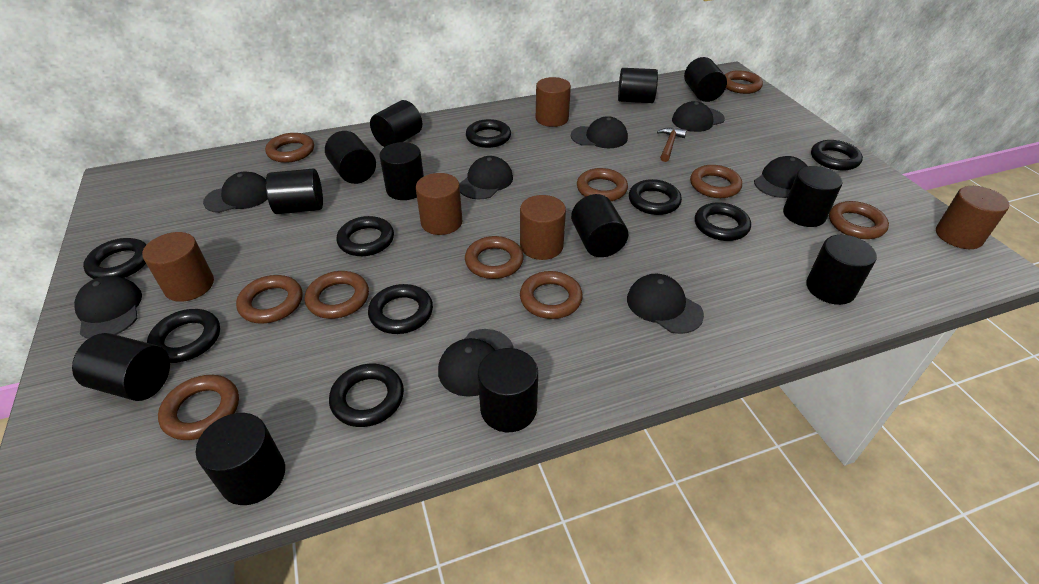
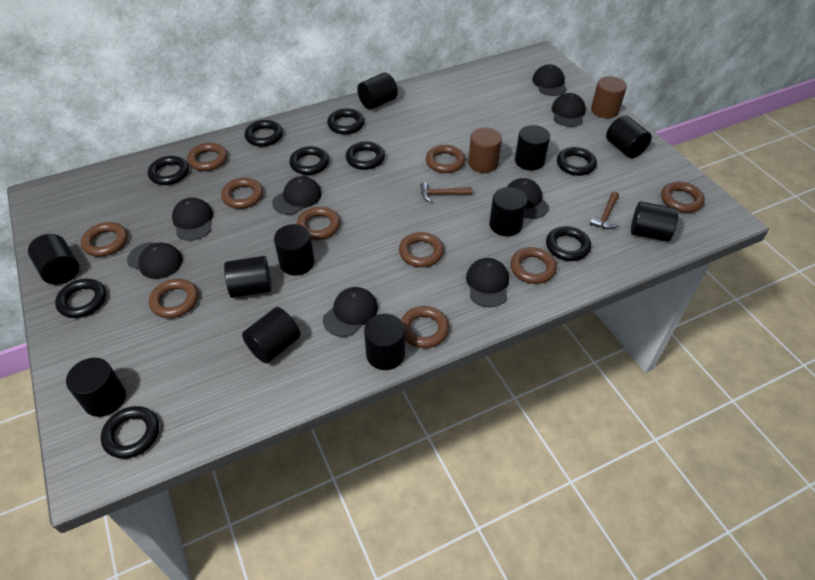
black cylinder: 12 -> 11
brown cylinder: 5 -> 2
brown hammer: 1 -> 2

